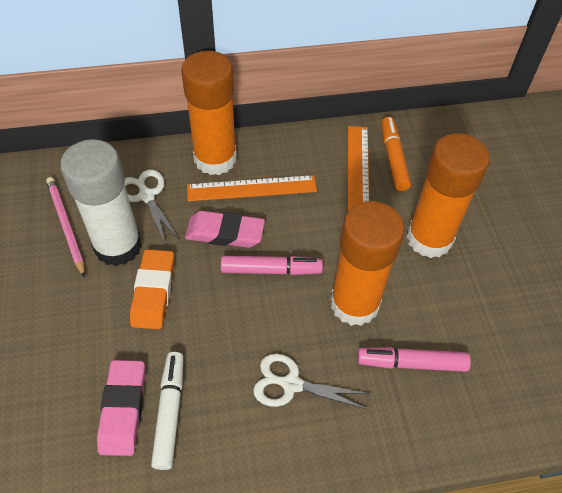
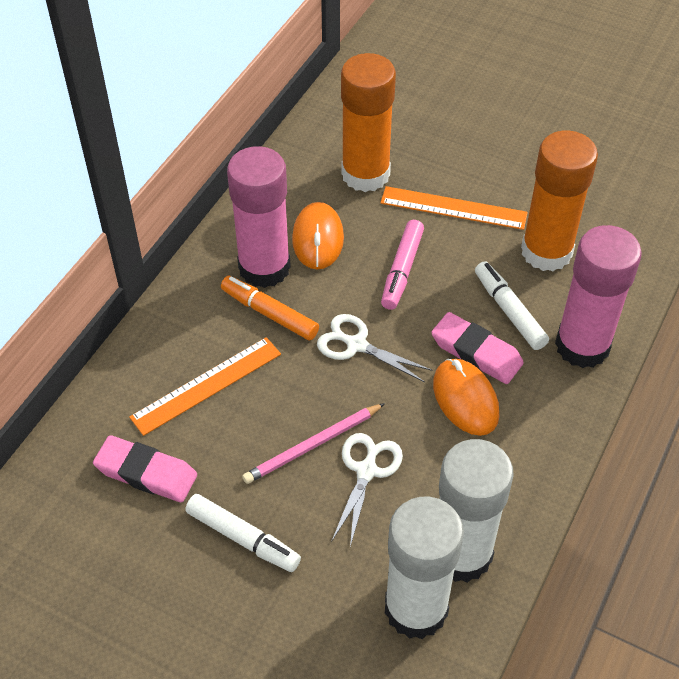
orange eraser: 1 -> 0
orange glue stick: 3 -> 2
orange mouse: 0 -> 2
pink glue stick: 0 -> 2
pink marker: 2 -> 1
white glue stick: 1 -> 2
white marker: 1 -> 2

